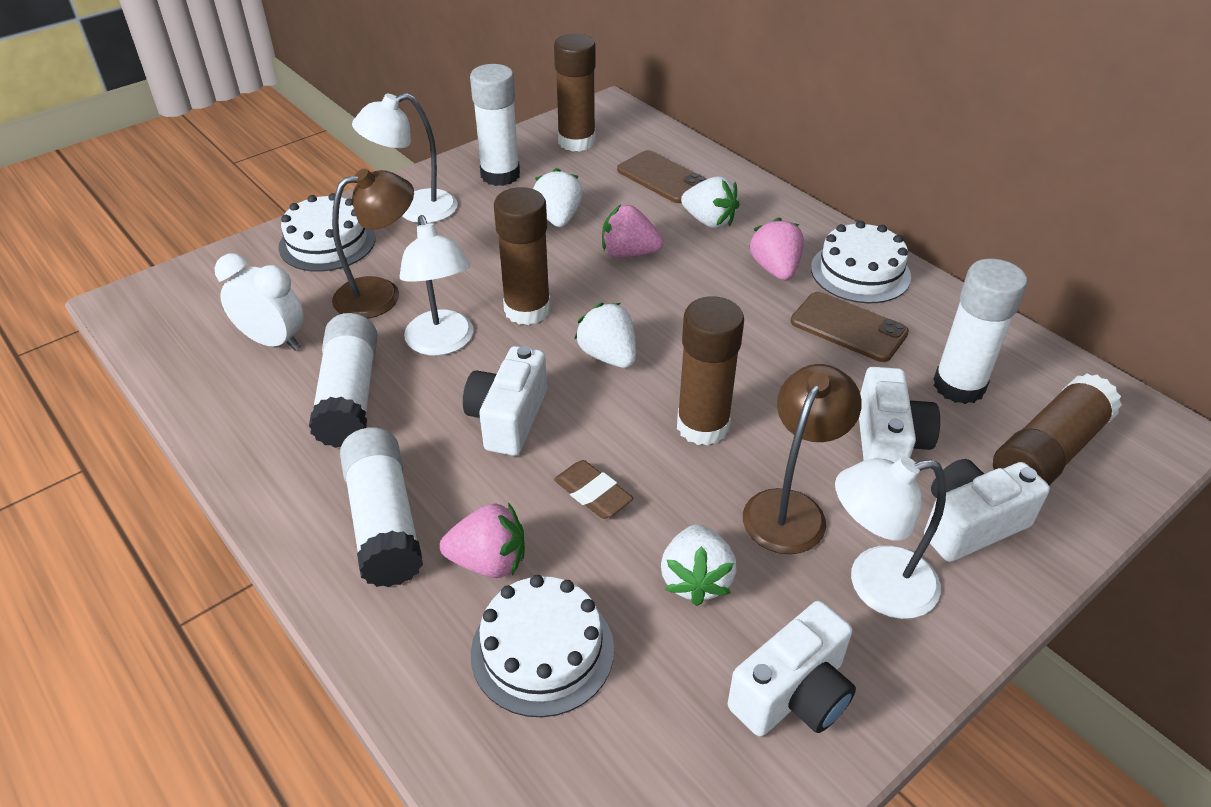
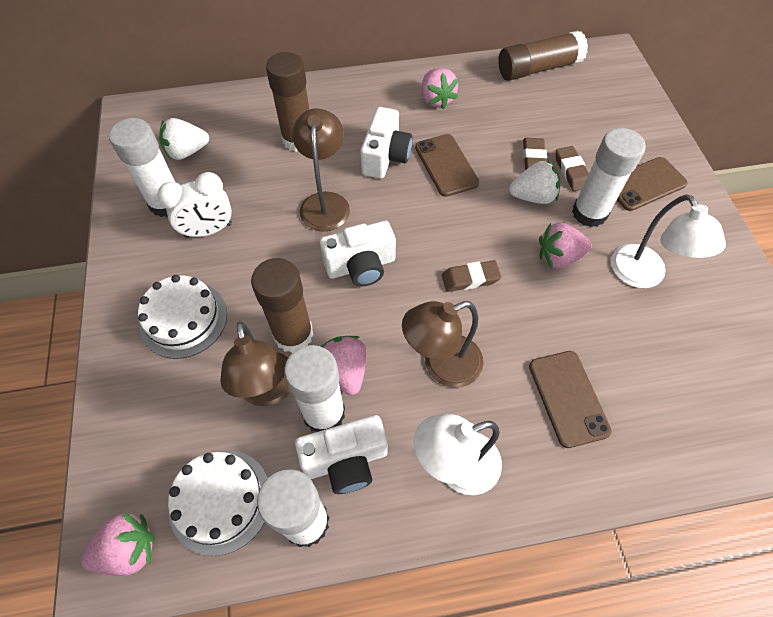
brown eraser: 1 -> 3
brown glue stick: 4 -> 3
brown lamp: 2 -> 3
brown phone: 2 -> 3
pink strawberry: 3 -> 4
white cake: 3 -> 2
white camera: 4 -> 3
white lamp: 3 -> 2
white strawberry: 4 -> 2

